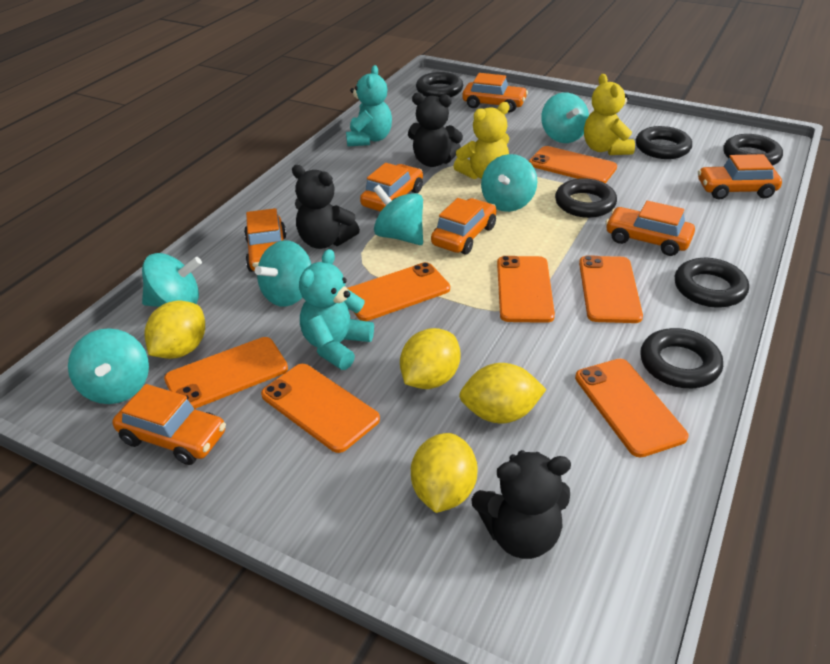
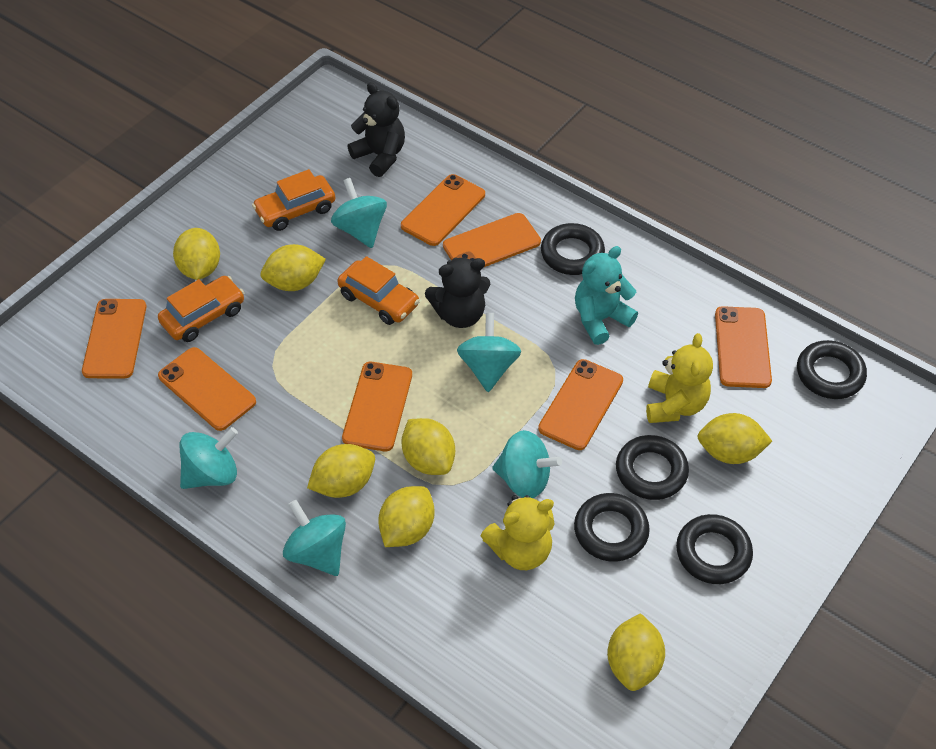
black ring: 6 -> 5
black teddy bear: 3 -> 2
orange car: 7 -> 3
turquoise spinning top: 6 -> 5
turquoise teddy bear: 2 -> 1
yellow lemon: 4 -> 7

